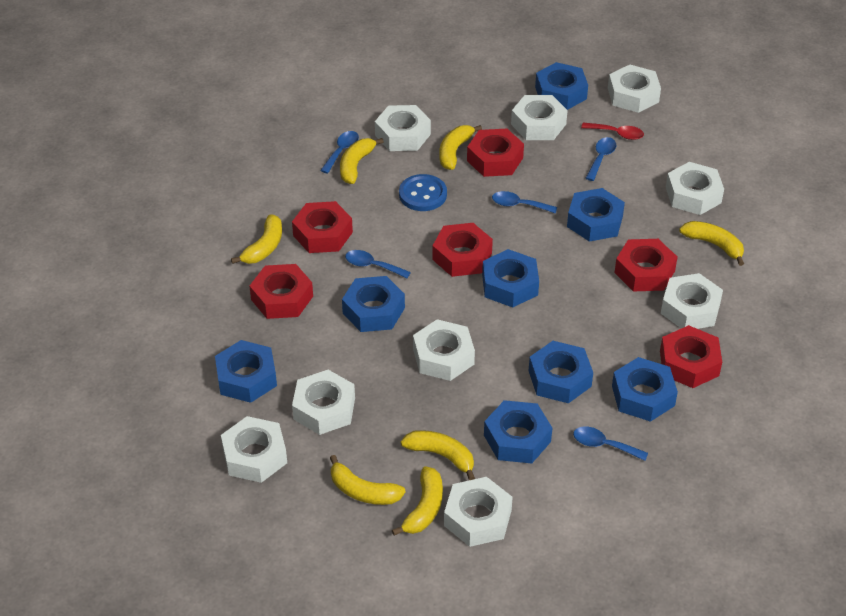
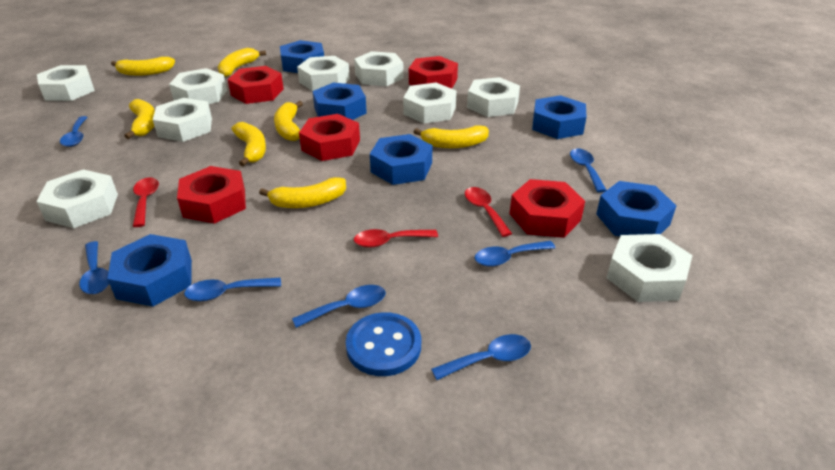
blue nut: 8 -> 6
blue spoon: 5 -> 7
red nut: 6 -> 5
red spoon: 1 -> 3

